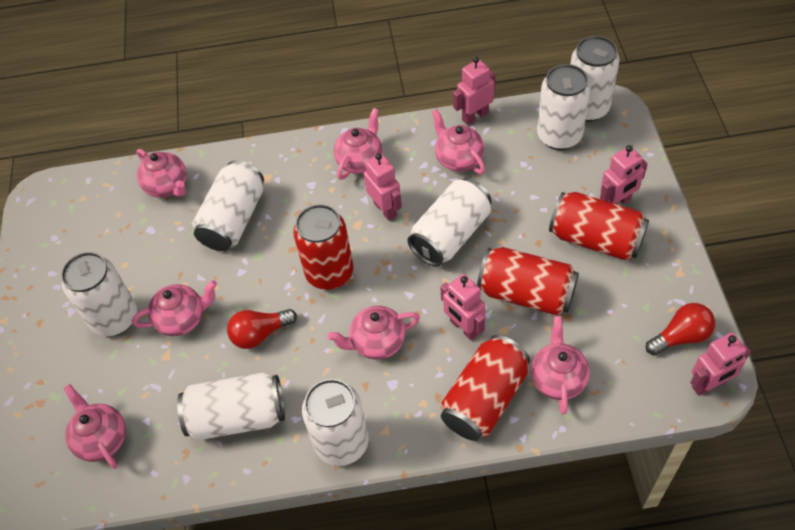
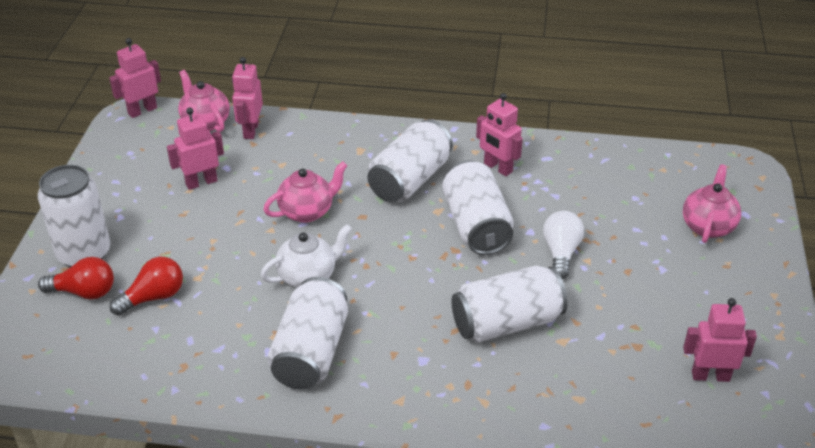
pink teapot: 7 -> 3
red can: 4 -> 0
white can: 7 -> 5
white light bulb: 0 -> 1
white teapot: 0 -> 1

